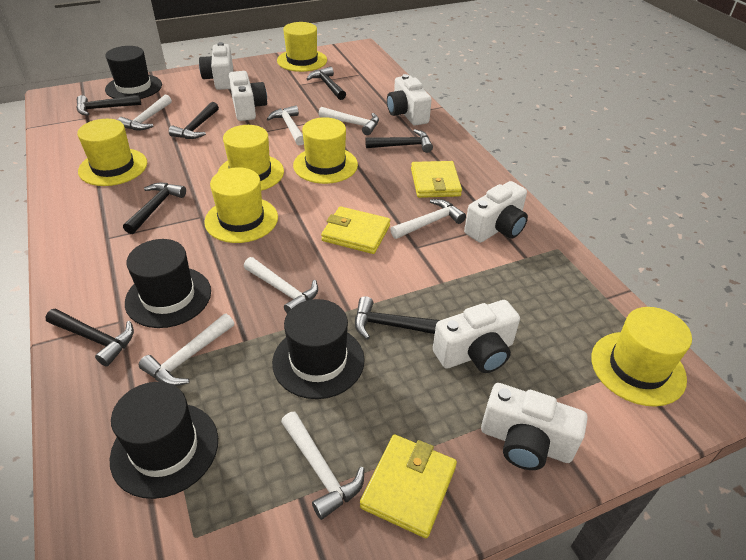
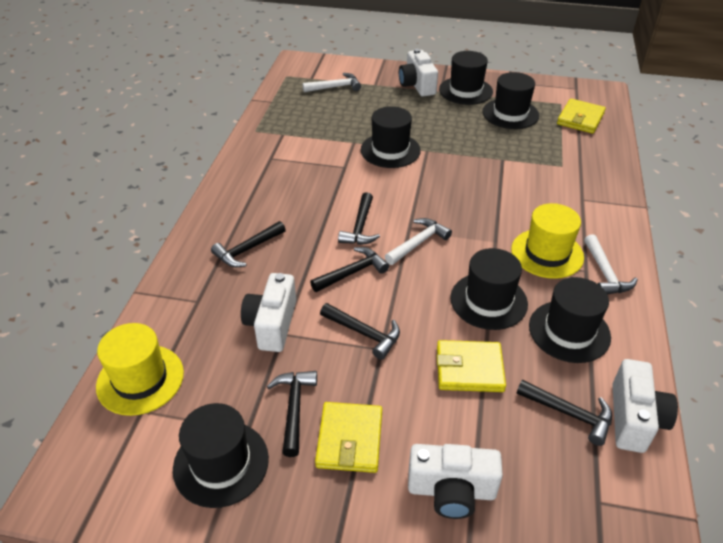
black hammer: 7 -> 6
black hat: 4 -> 6
white camera: 6 -> 4
white hammer: 7 -> 3
yellow hat: 6 -> 2

